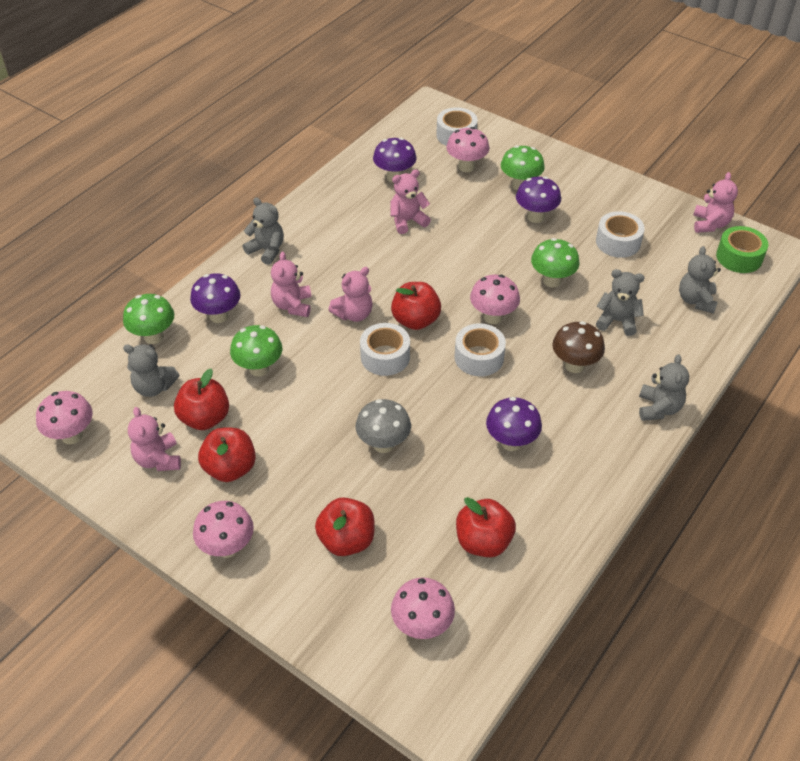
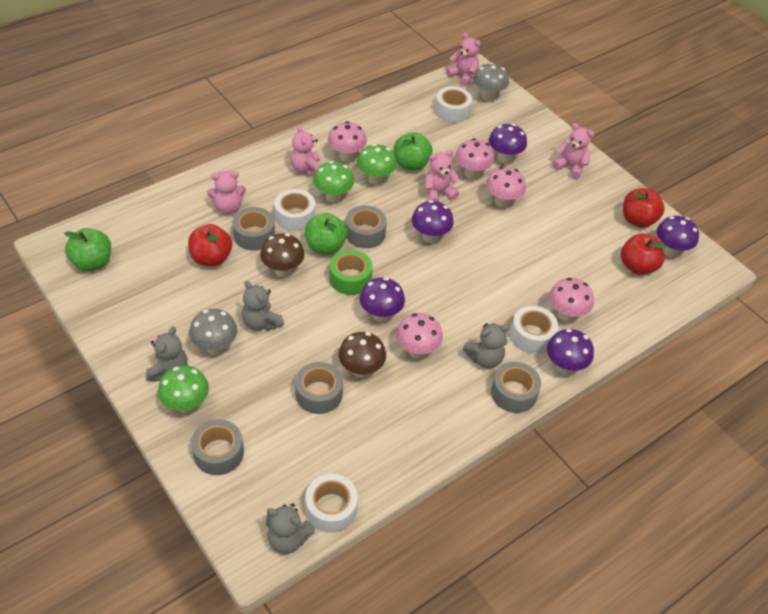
brown mushroom: 1 -> 2
green apple: 0 -> 3
green mushroom: 4 -> 3
grey mushroom: 1 -> 2
grey tape: 0 -> 5
grey teddy bear: 5 -> 4
purple mushroom: 4 -> 5
red apple: 5 -> 3

